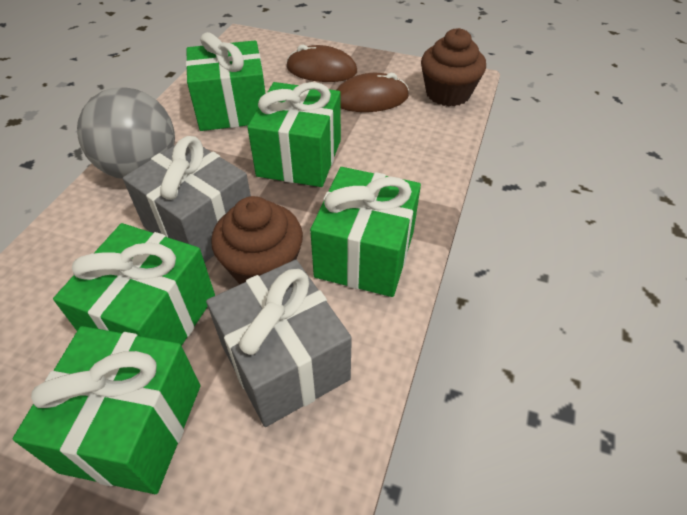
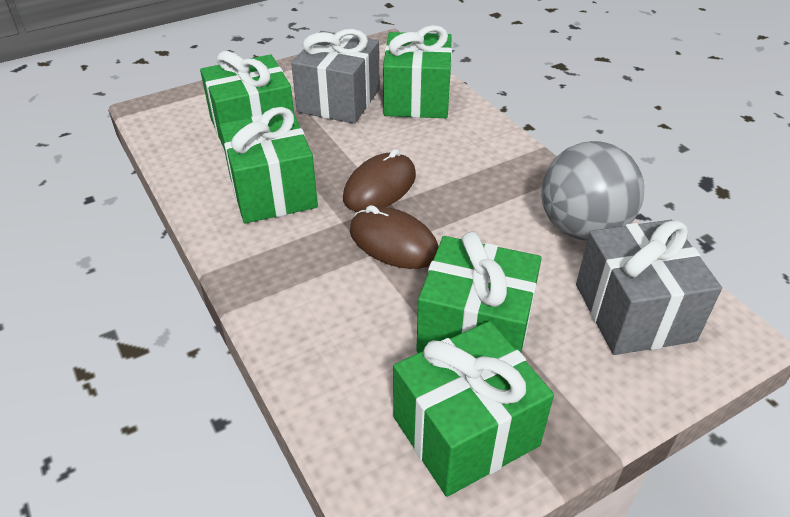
brown cupcake: 2 -> 0

